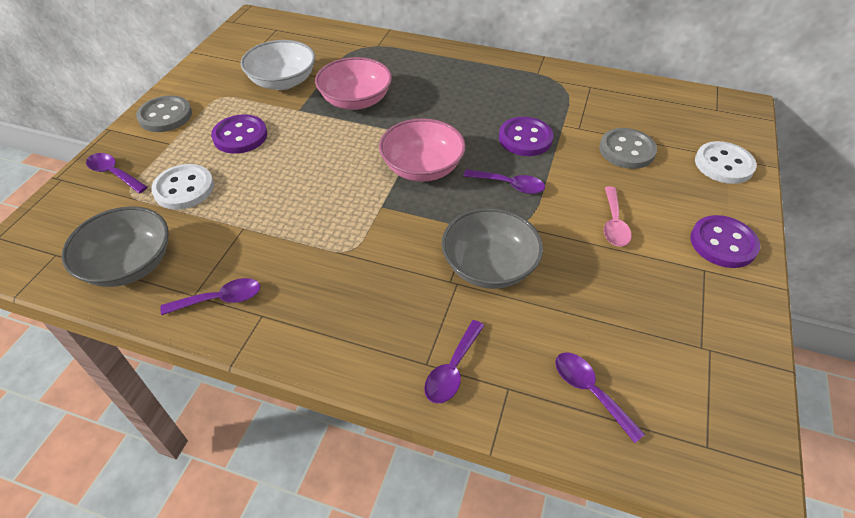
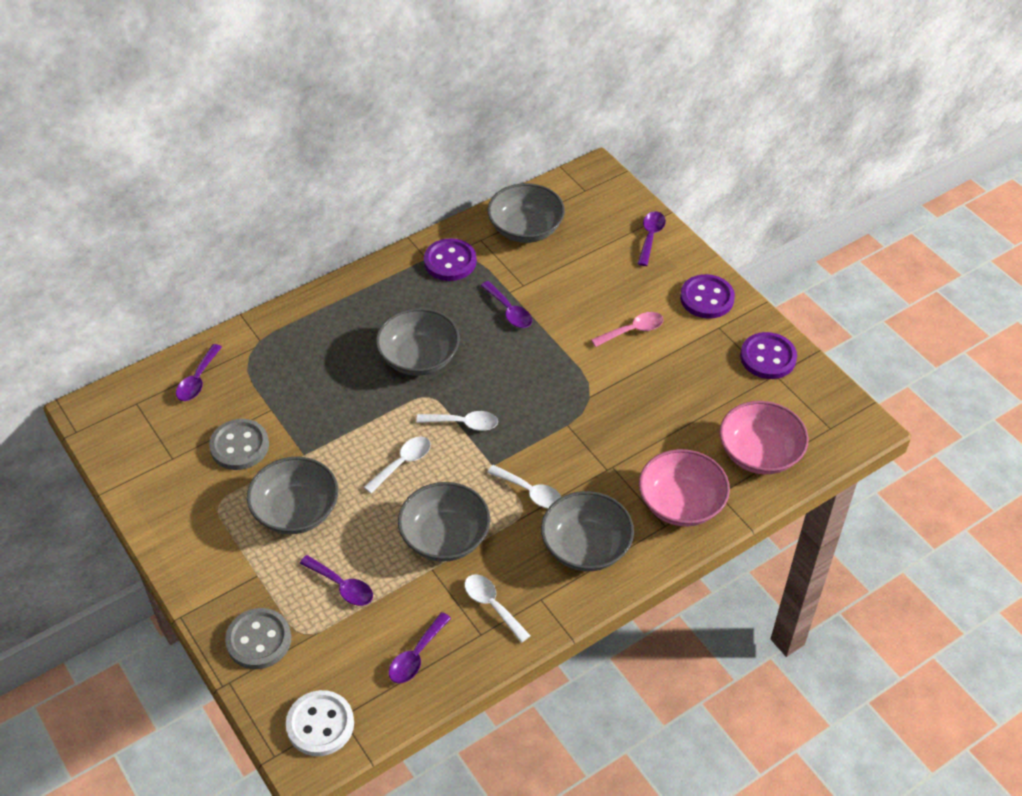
grey bowl: 2 -> 5
white bowl: 1 -> 0
white button: 2 -> 1
white spoon: 0 -> 4

